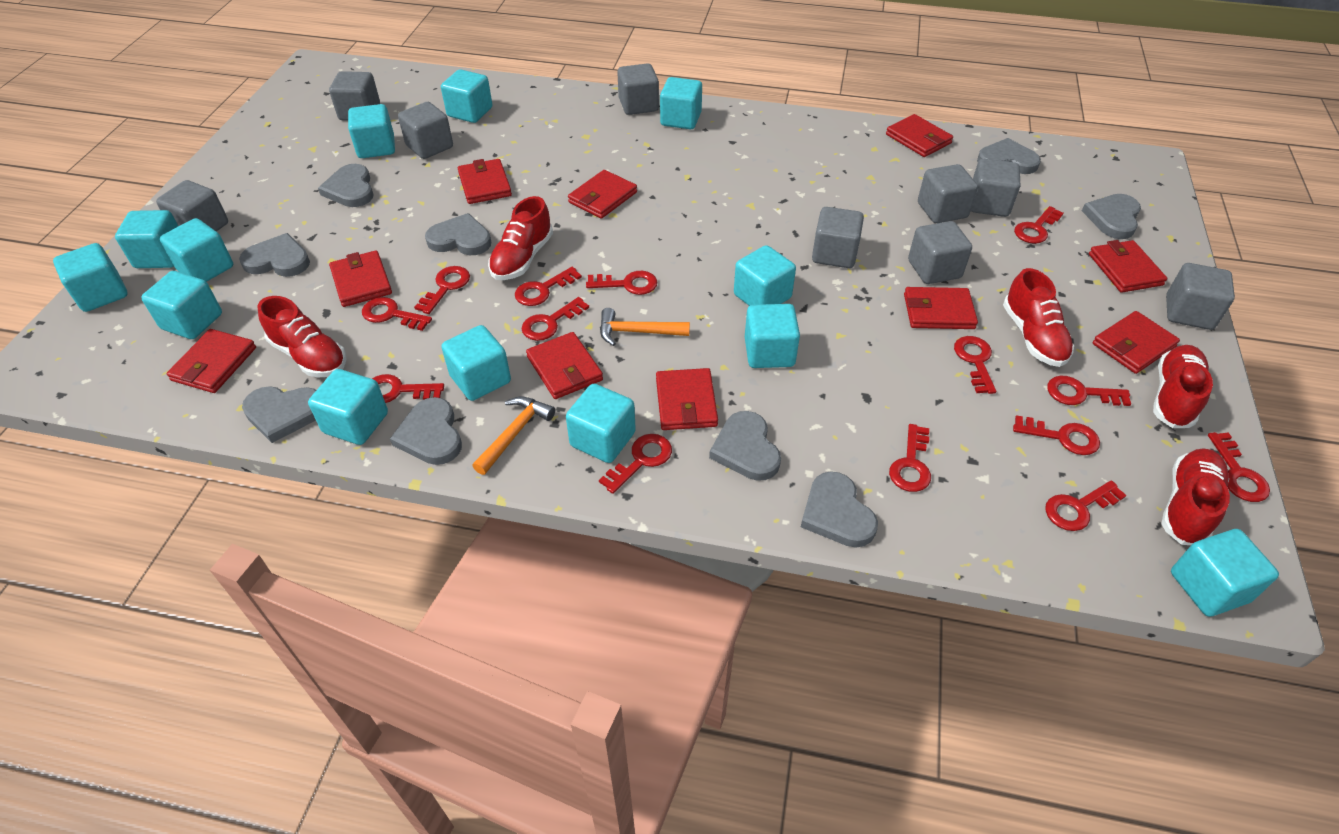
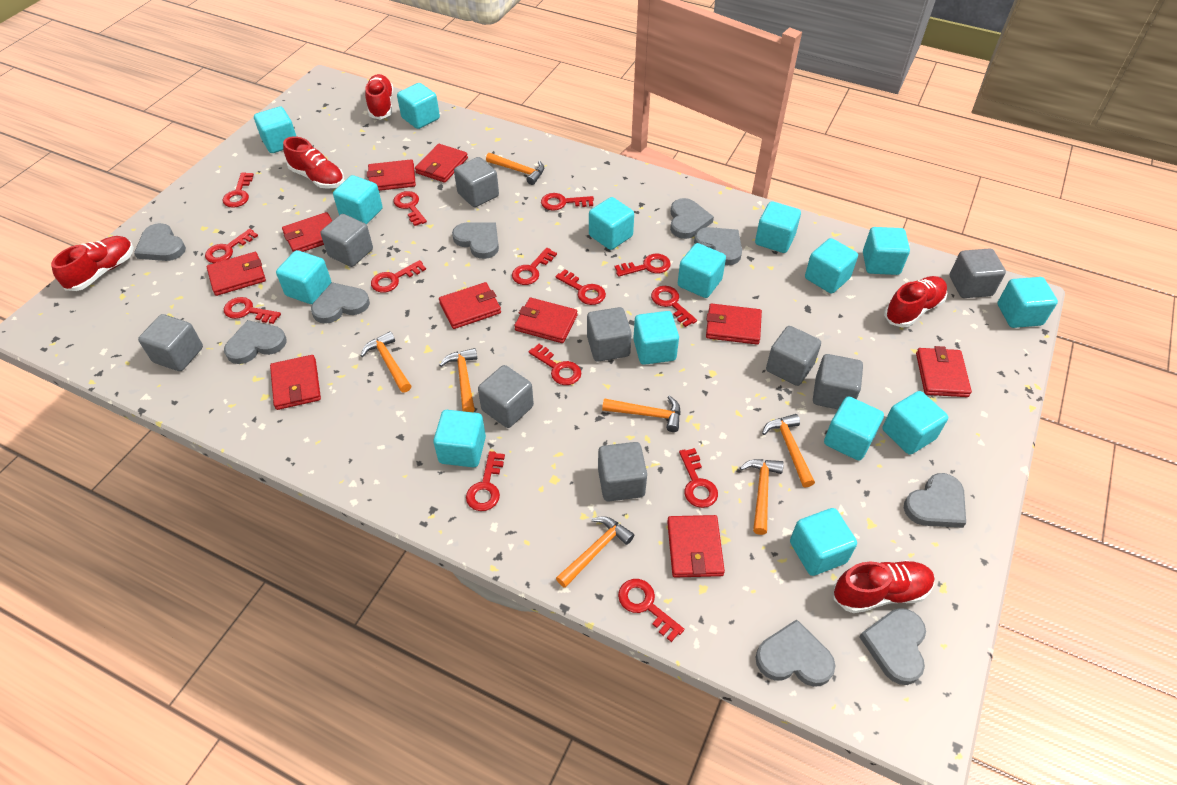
orange hammer: 2 -> 7
turquoise cube: 13 -> 15

